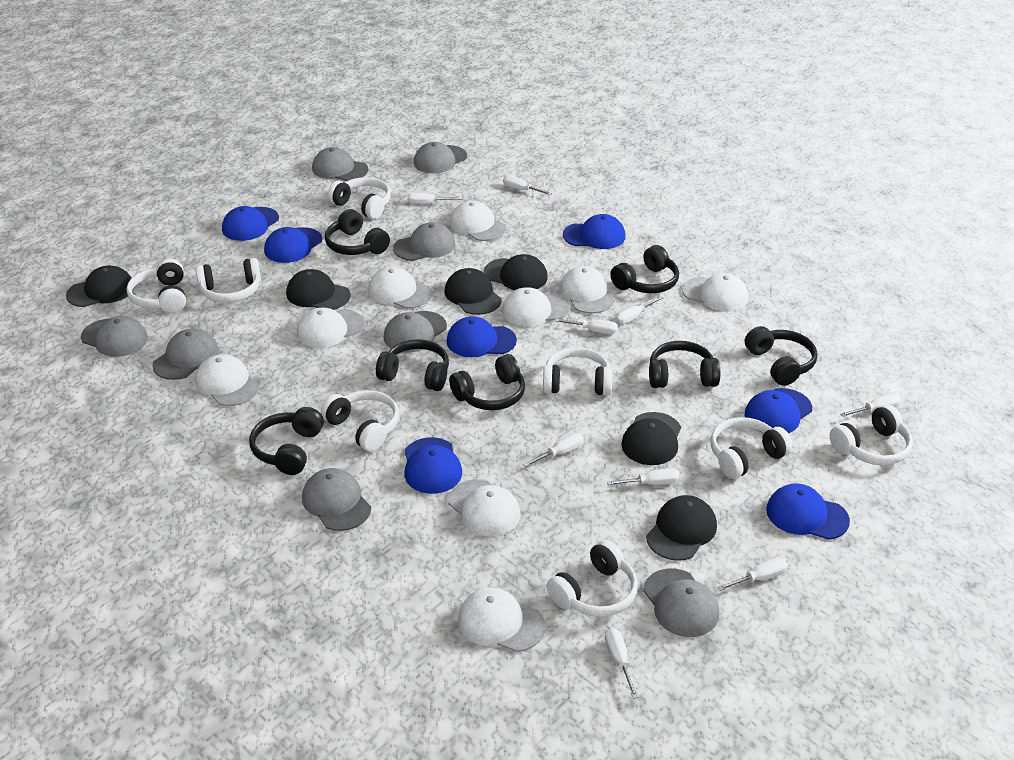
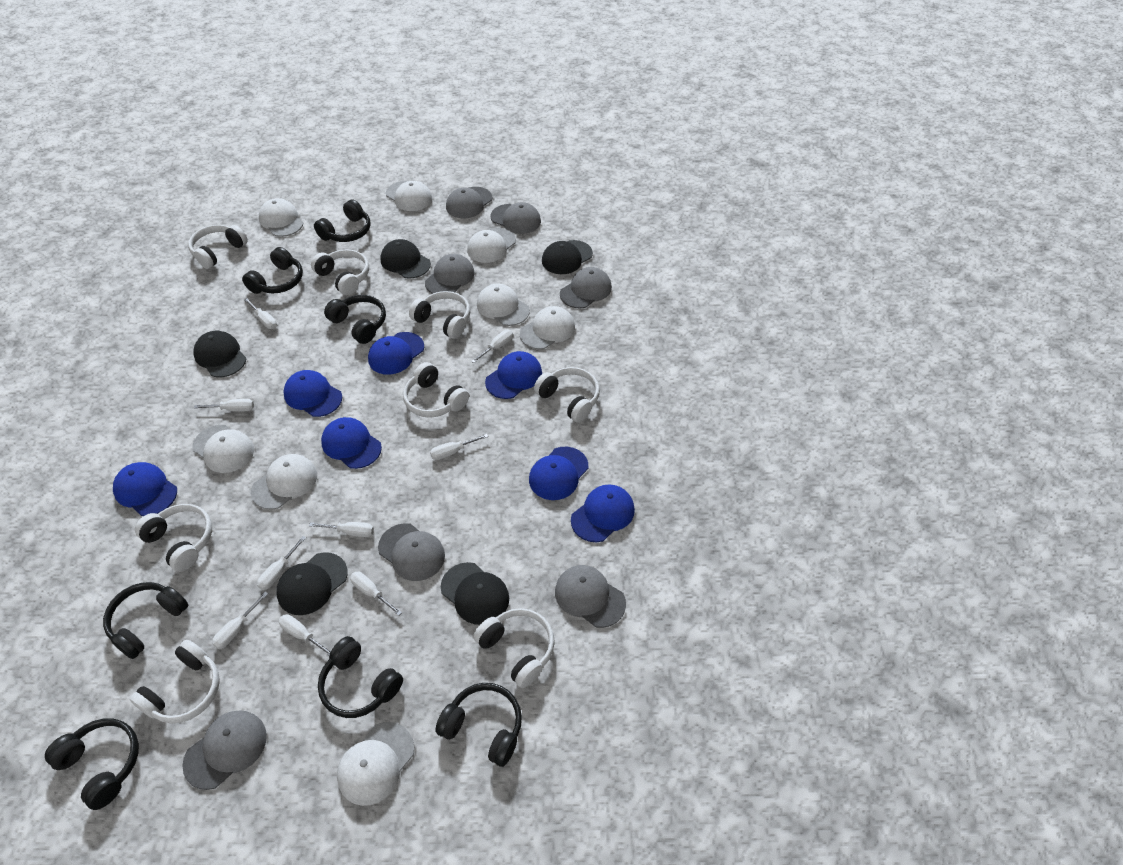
black cap: 6 -> 5
grey cap: 8 -> 7
white cap: 9 -> 8

